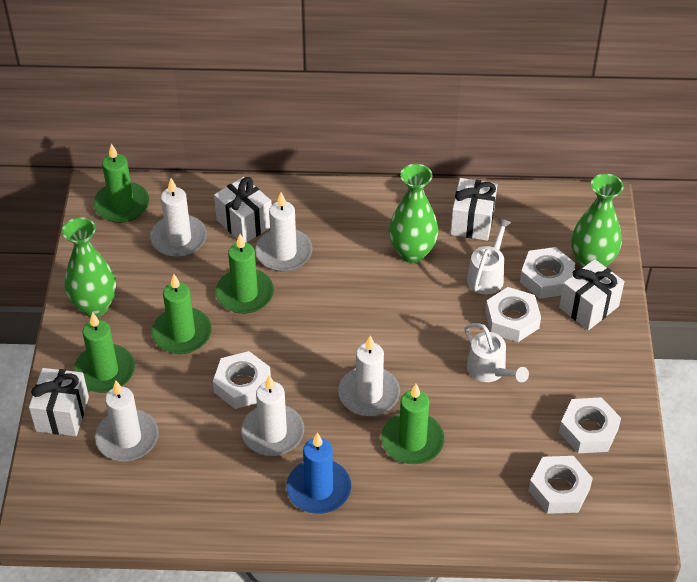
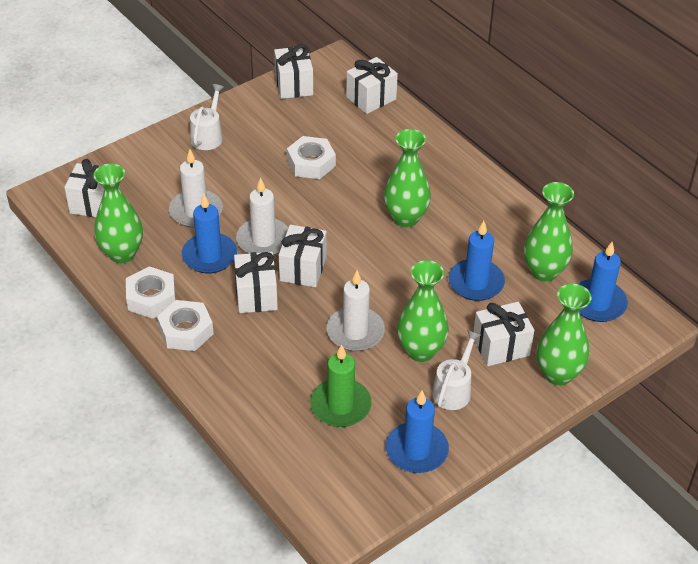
blue candle: 1 -> 4
green candle: 5 -> 1
green vase: 3 -> 5
white candle: 5 -> 3
white gift: 4 -> 6
white nut: 5 -> 3

